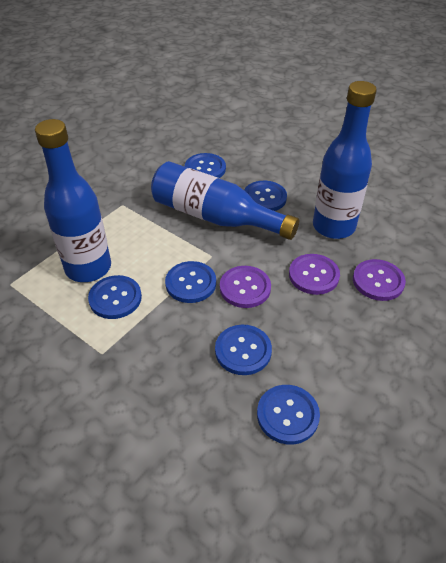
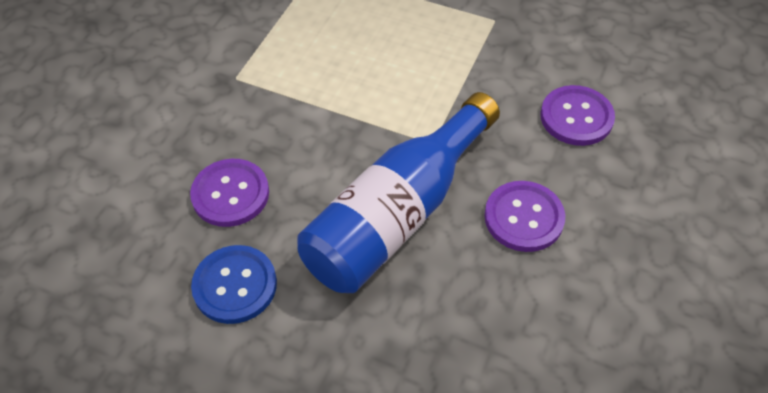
blue bottle: 3 -> 1
blue button: 6 -> 1

